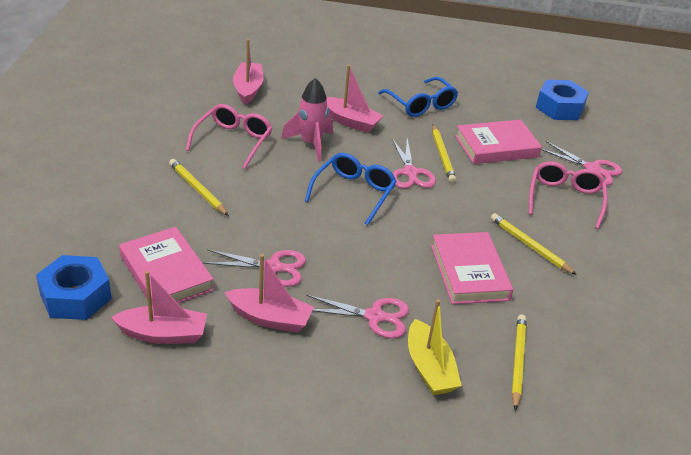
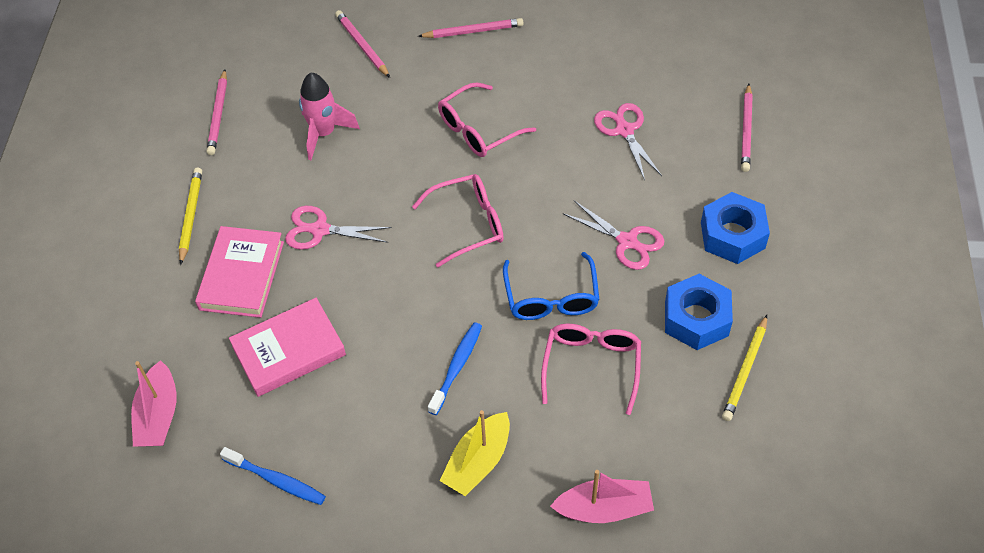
blue glasses: 2 -> 1
blue toothbrush: 0 -> 2
pink boat: 4 -> 2
pink book: 3 -> 2
pink glasses: 2 -> 3
pink pencil: 0 -> 4
pink scissors: 4 -> 3
yellow pencil: 4 -> 2

